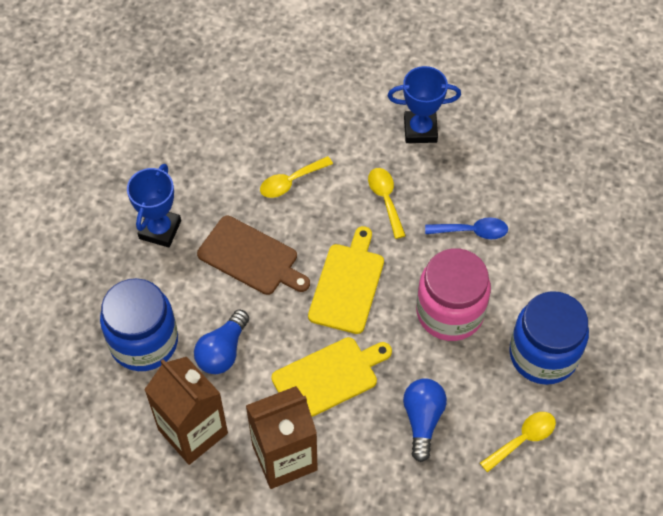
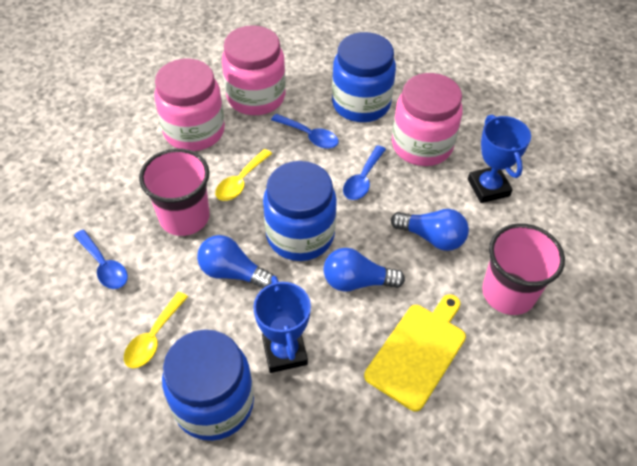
blue jar: 2 -> 3
blue light bulb: 2 -> 3
blue spoon: 1 -> 3
brown carton: 2 -> 0
brown cutting board: 1 -> 0
pink cup: 0 -> 2
pink jar: 1 -> 3
yellow cutting board: 2 -> 1
yellow spoon: 3 -> 2

